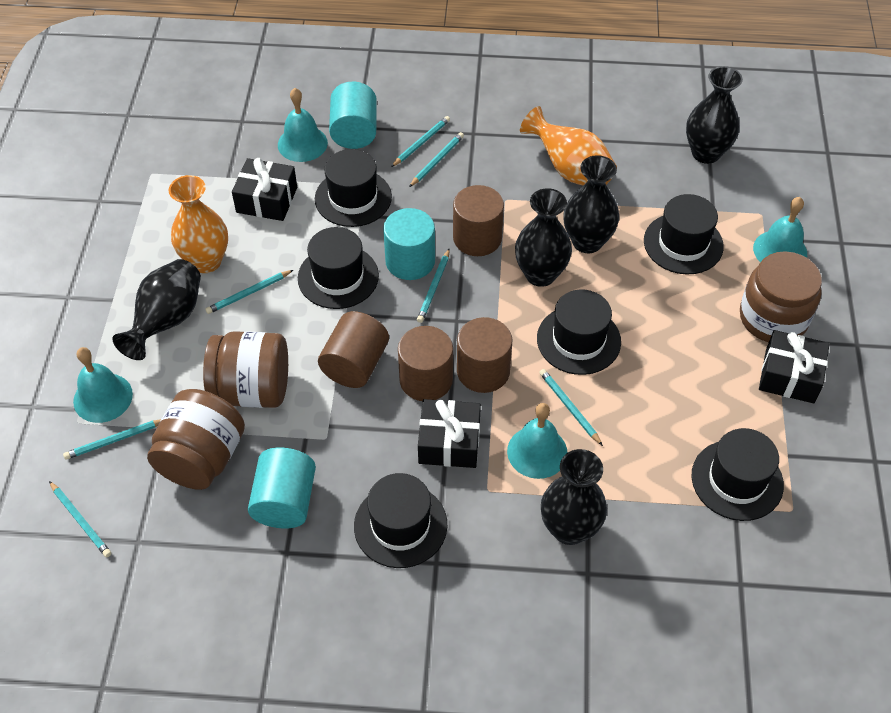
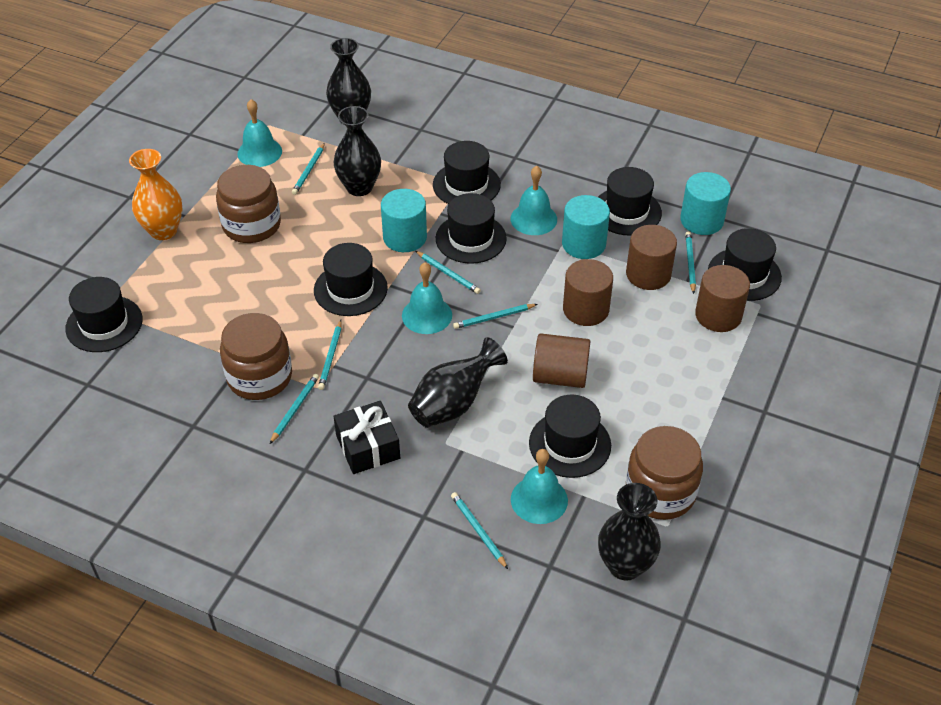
black gift: 3 -> 1
black hat: 6 -> 7
black vase: 5 -> 4
orange vase: 2 -> 1

